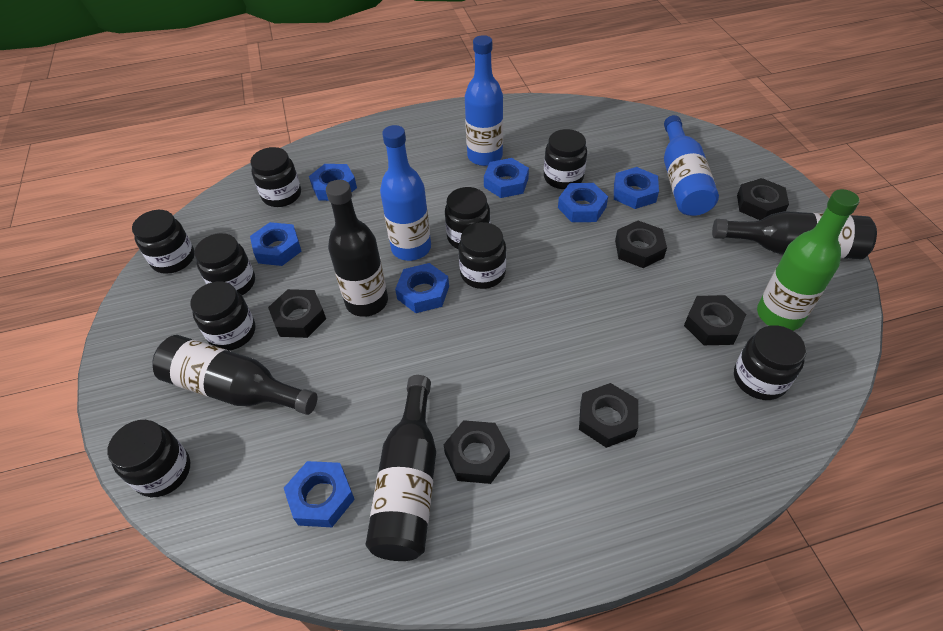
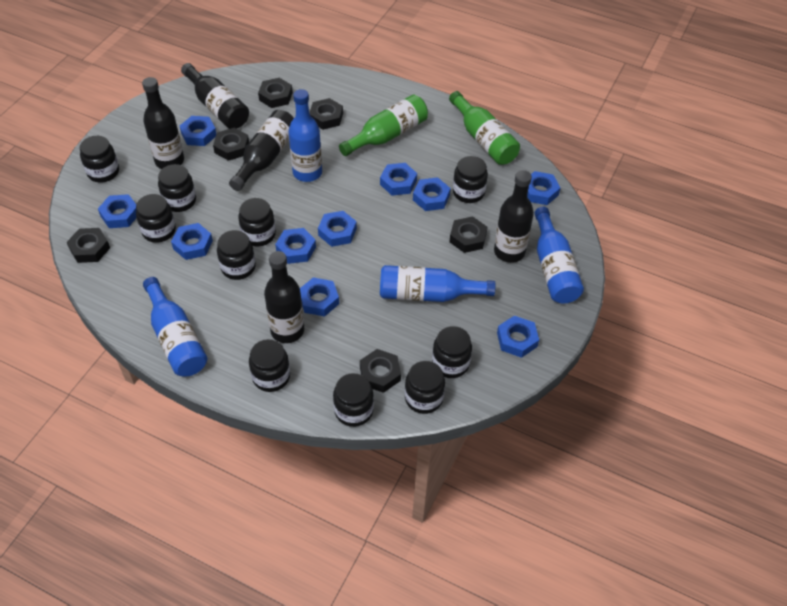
black bottle: 4 -> 5
black jar: 9 -> 10
blue bottle: 3 -> 4
blue nut: 7 -> 10
green bottle: 1 -> 2

